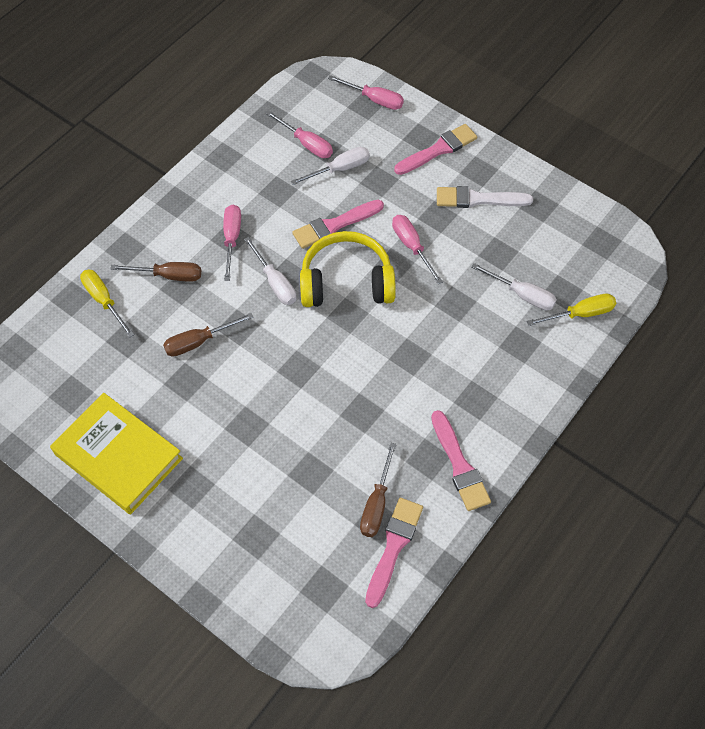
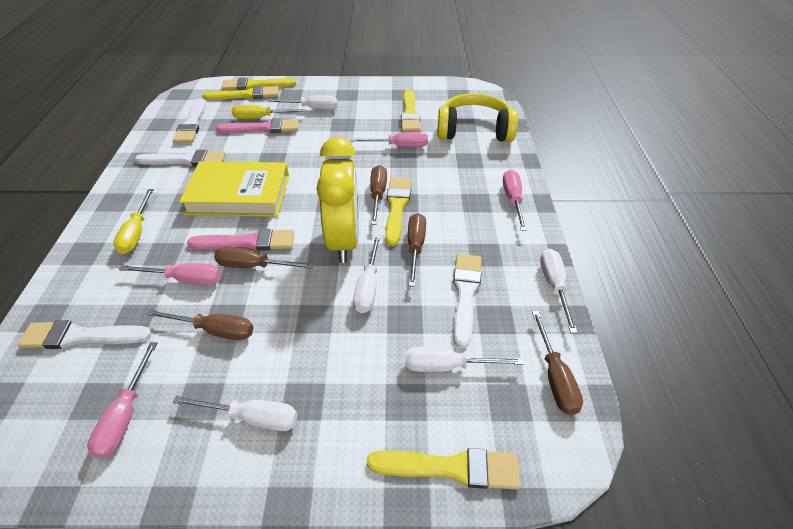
brown screwdriver: 3 -> 5
pink brush: 4 -> 2
white brush: 1 -> 4
white screwdriver: 3 -> 5
yellow brush: 0 -> 5
yellow clock: 0 -> 1

